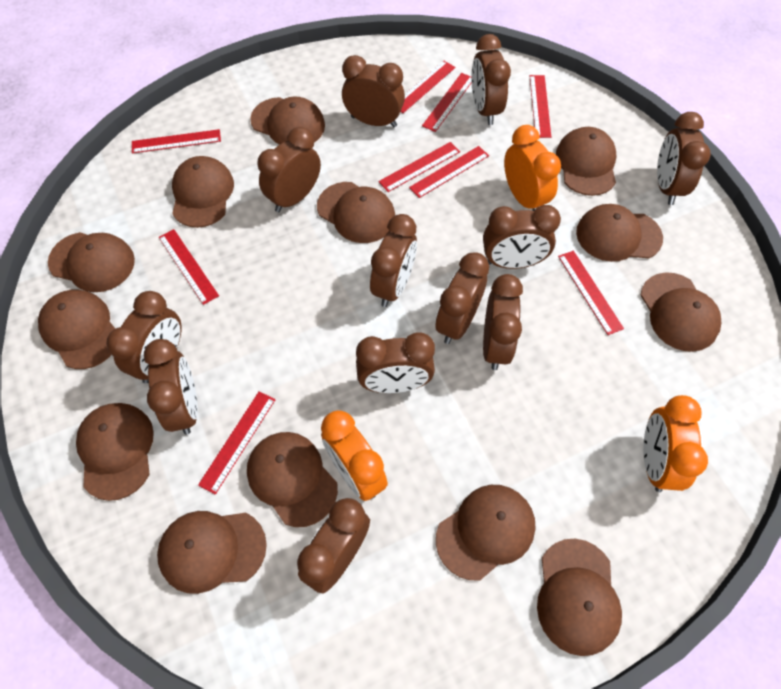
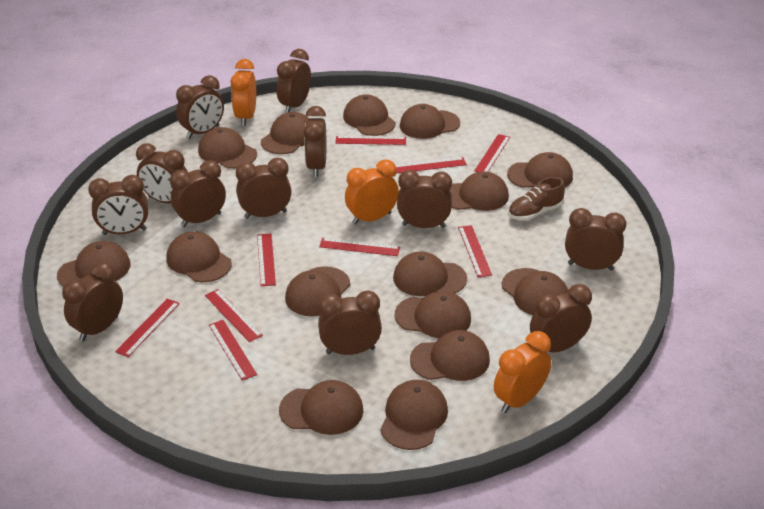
brown cap: 13 -> 15
brown shoe: 0 -> 1

